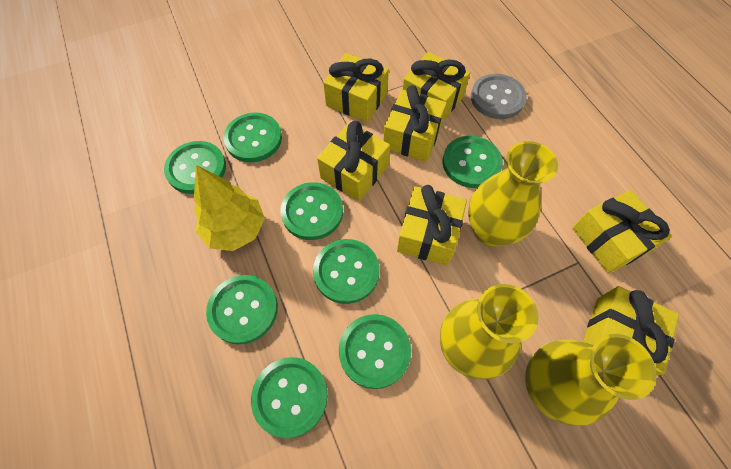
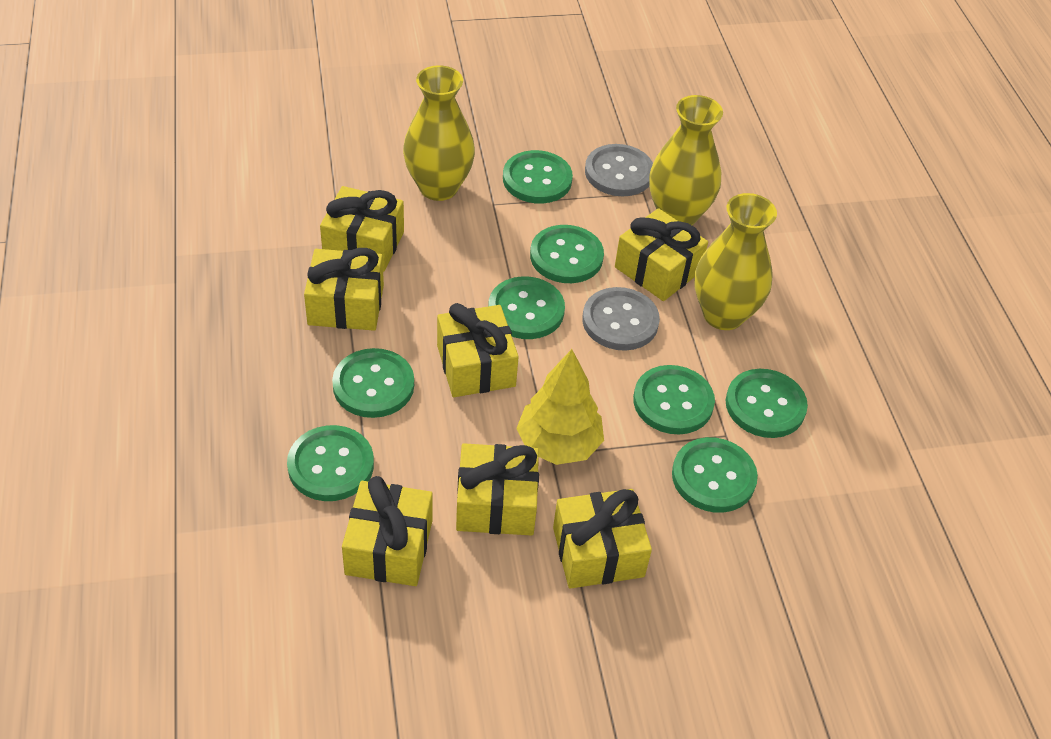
grey button: 1 -> 2

